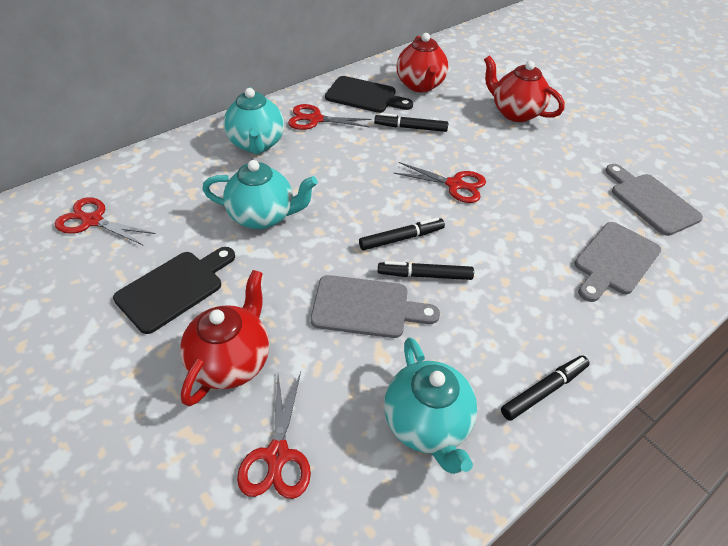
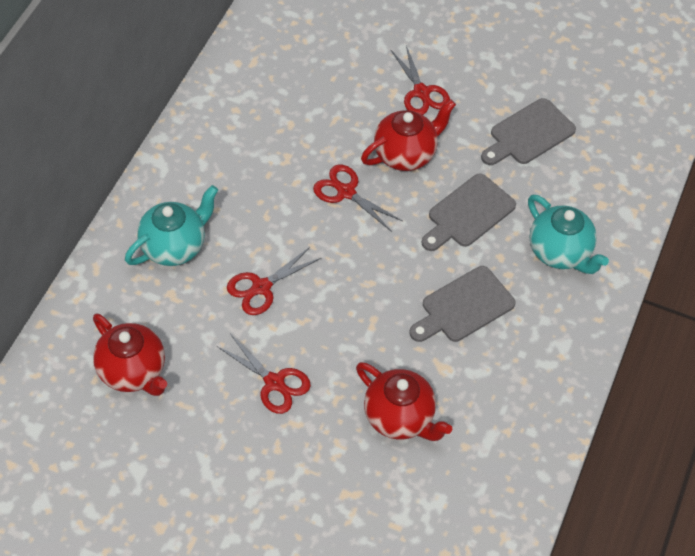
black cutting board: 2 -> 0
black marker: 4 -> 0
turquoise teapot: 3 -> 2

